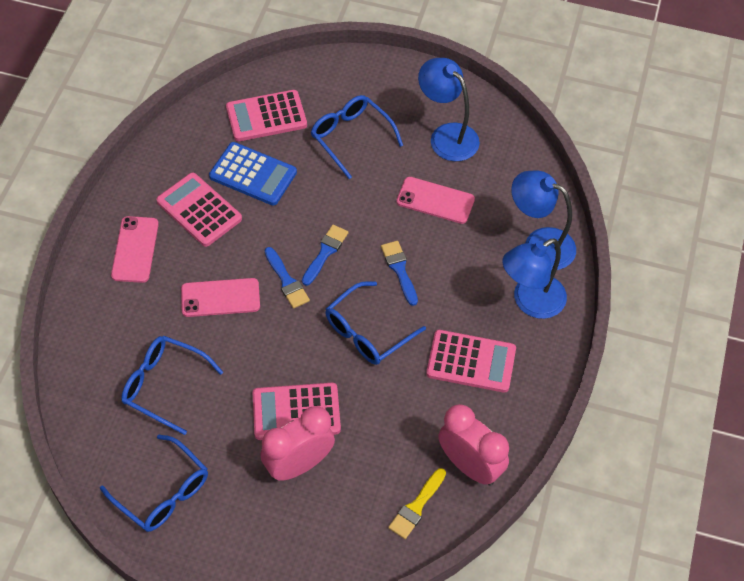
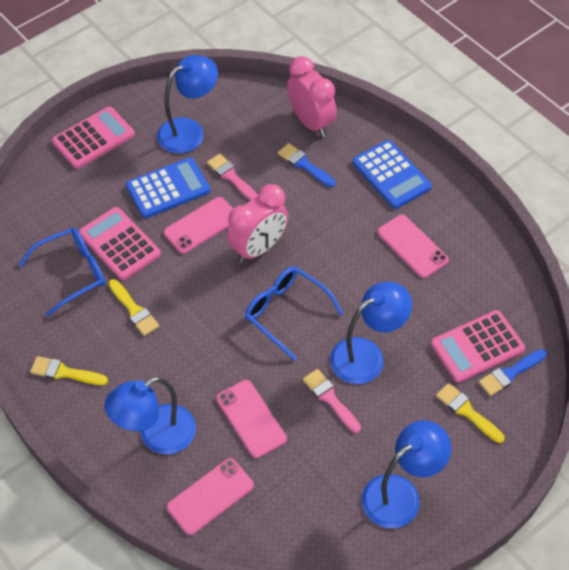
blue brush: 3 -> 2
blue calculator: 1 -> 2
blue glasses: 4 -> 2
blue lamp: 3 -> 4
pink brush: 0 -> 2
pink calculator: 4 -> 3
pink phone: 3 -> 4
yellow brush: 1 -> 3

